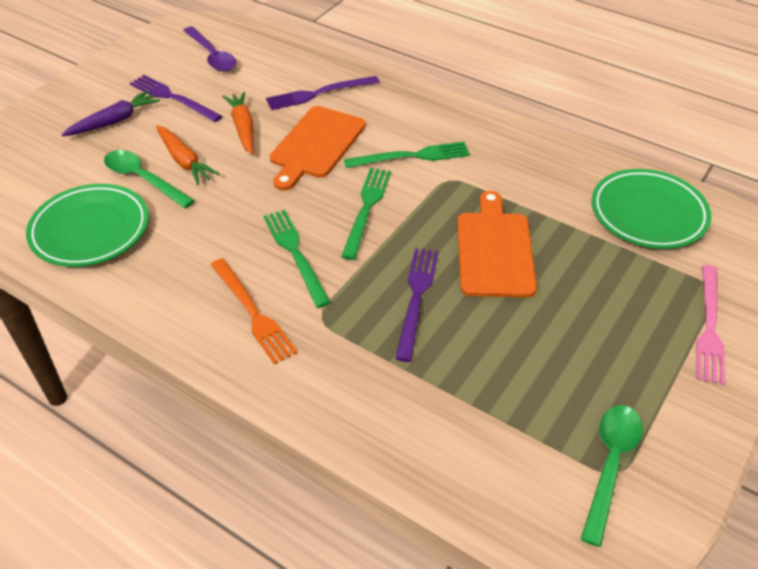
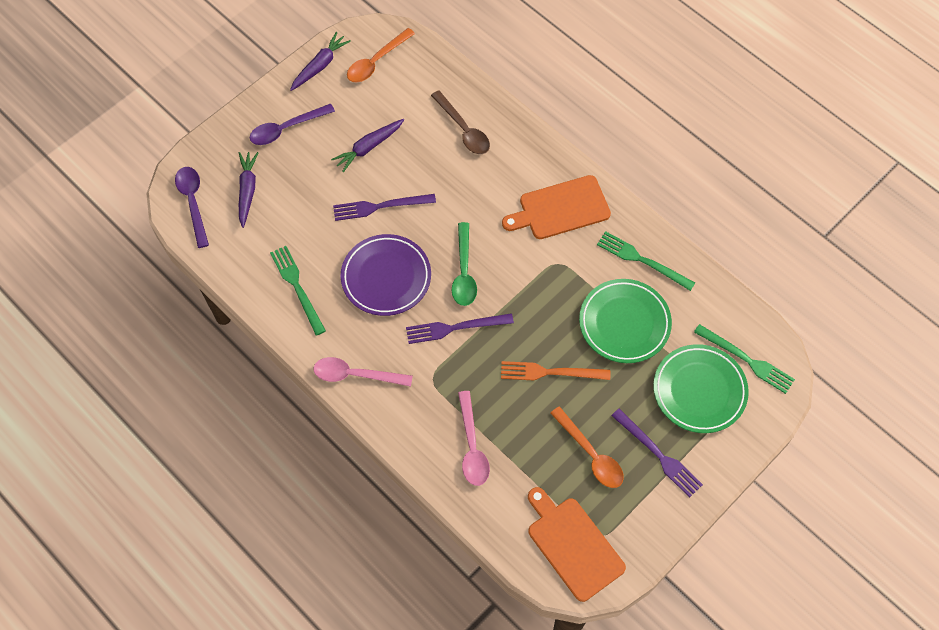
brown spoon: 0 -> 1
green spoon: 2 -> 1
orange carrot: 2 -> 0
orange spoon: 0 -> 2
pink fork: 1 -> 0
pink spoon: 0 -> 2
purple carrot: 1 -> 3
purple plate: 0 -> 1
purple spoon: 1 -> 2

